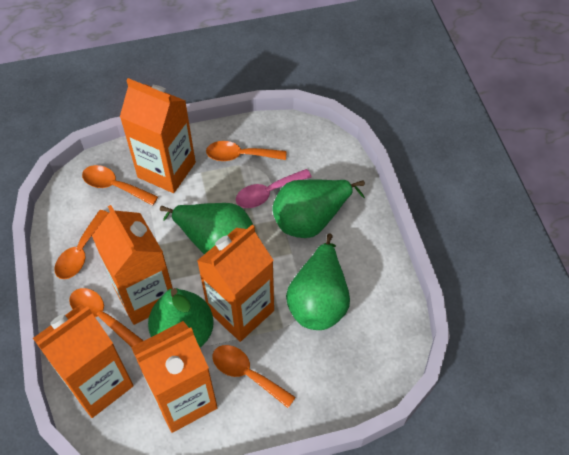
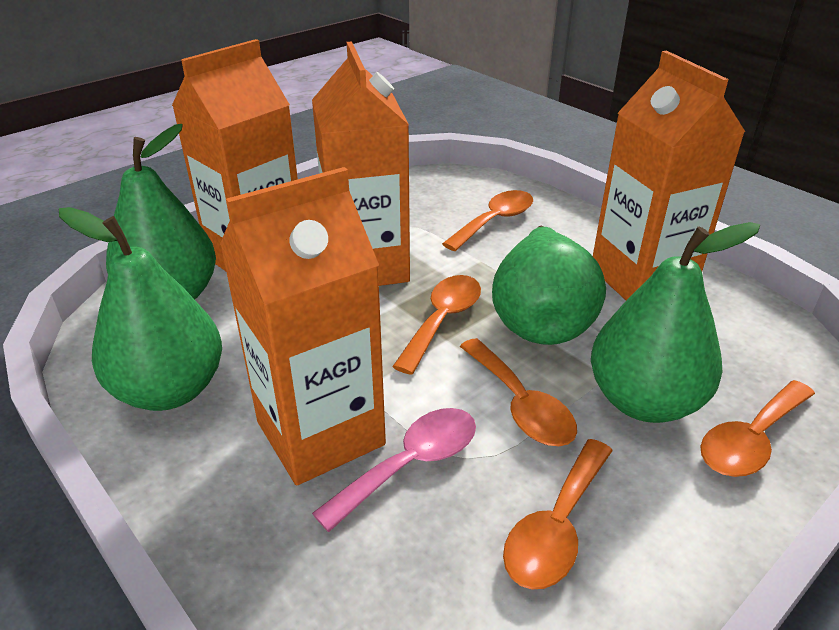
orange carton: 5 -> 4

